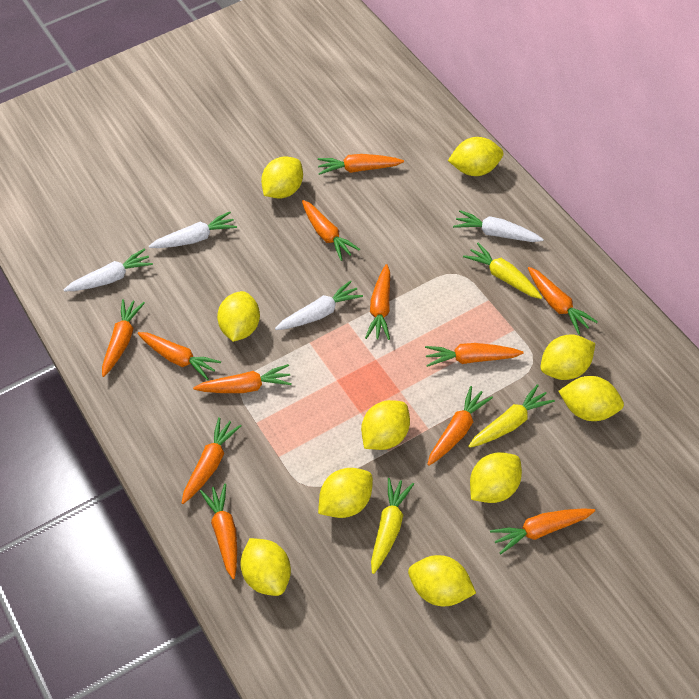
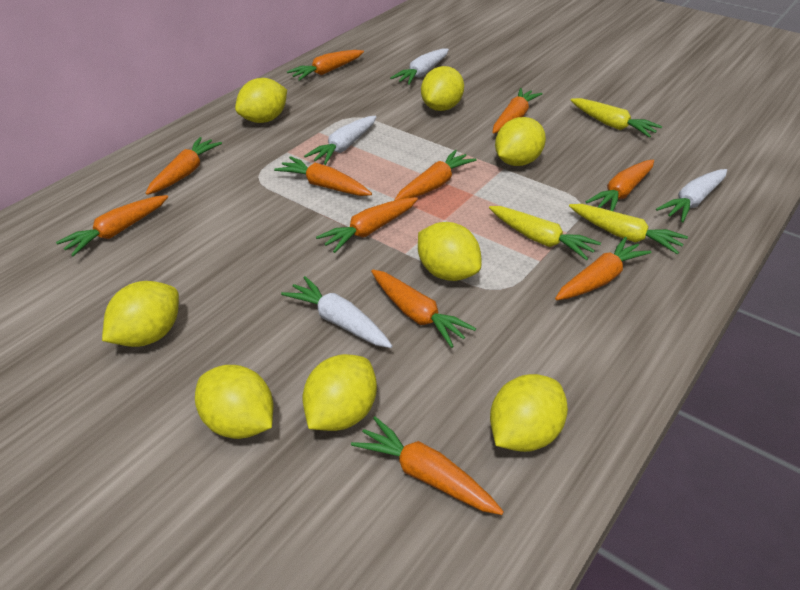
orange carrot: 12 -> 11
yellow lemon: 10 -> 8

